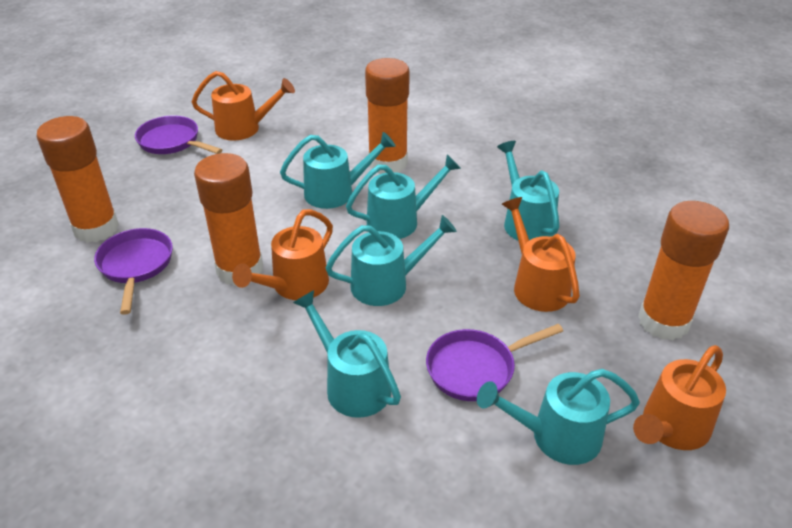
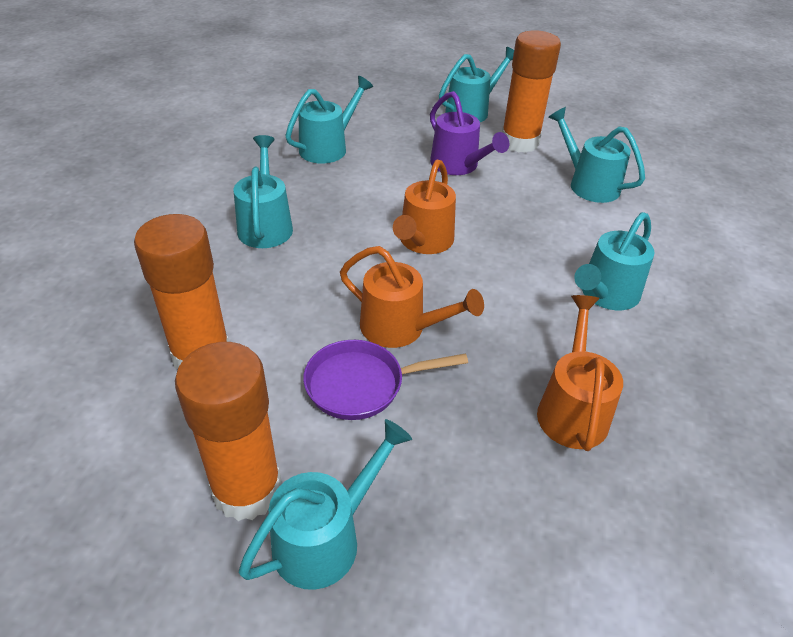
orange glue stick: 4 -> 3
orange watering can: 4 -> 3
purple pan: 3 -> 1
purple watering can: 0 -> 1

